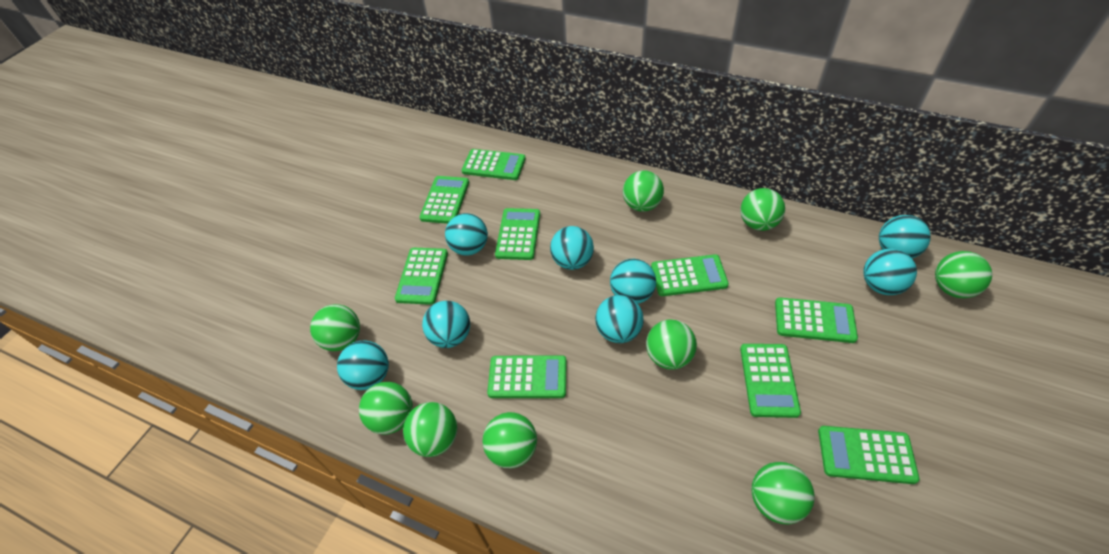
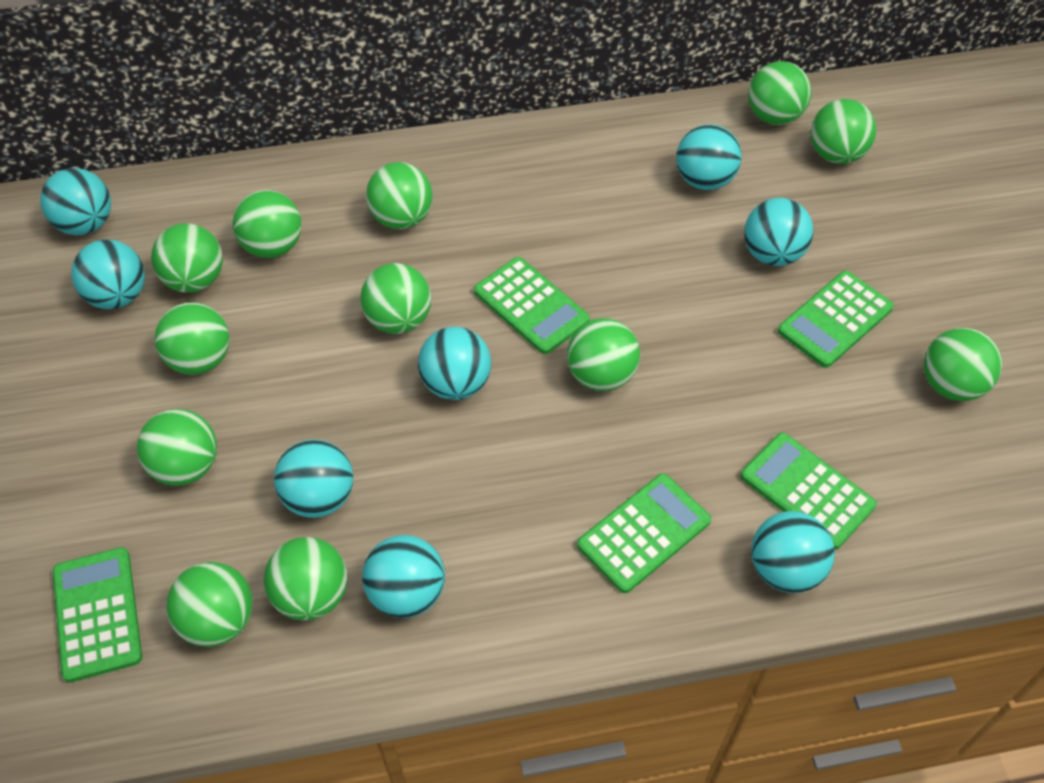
green ball: 9 -> 12
green calculator: 9 -> 5

